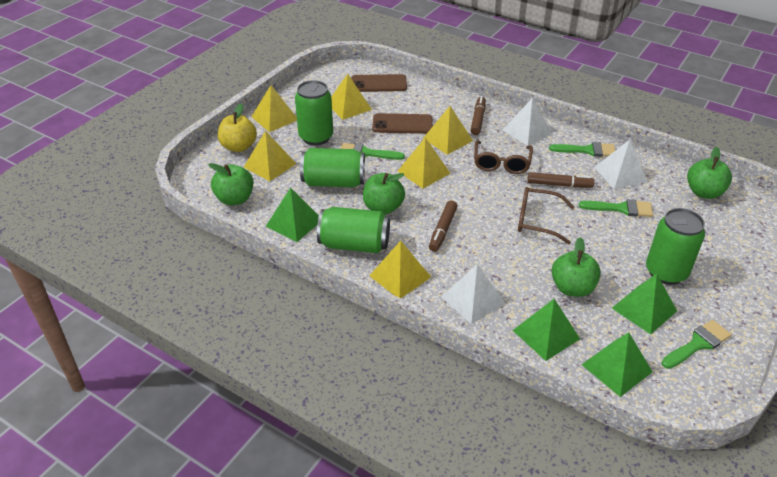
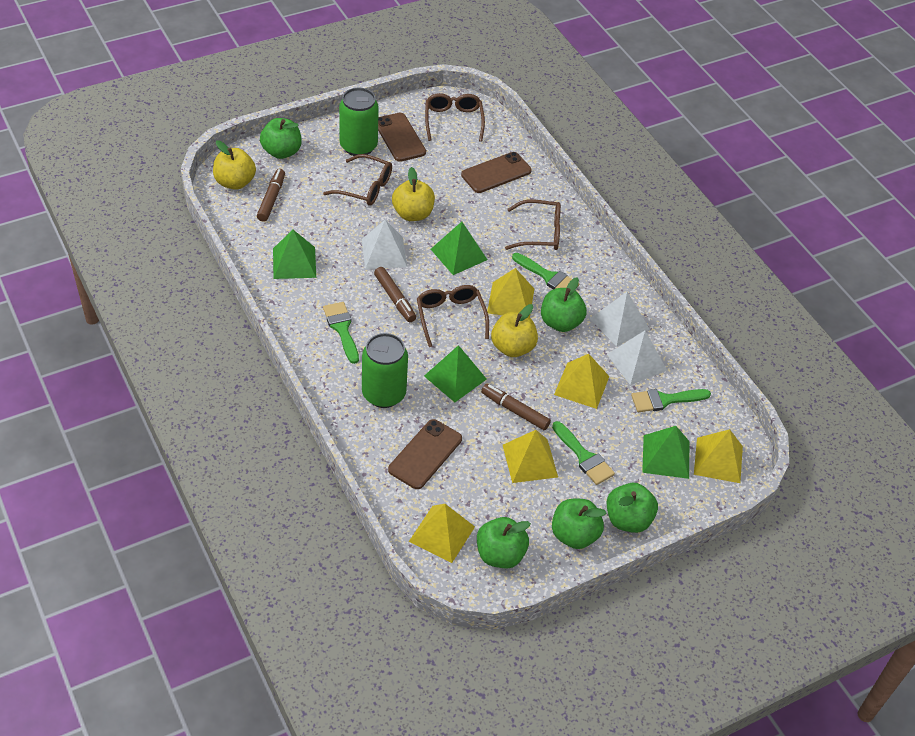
brown glasses: 2 -> 4
brown phone: 2 -> 3
green apple: 4 -> 5
green can: 4 -> 2
yellow apple: 1 -> 3
yellow pyramid: 6 -> 5

